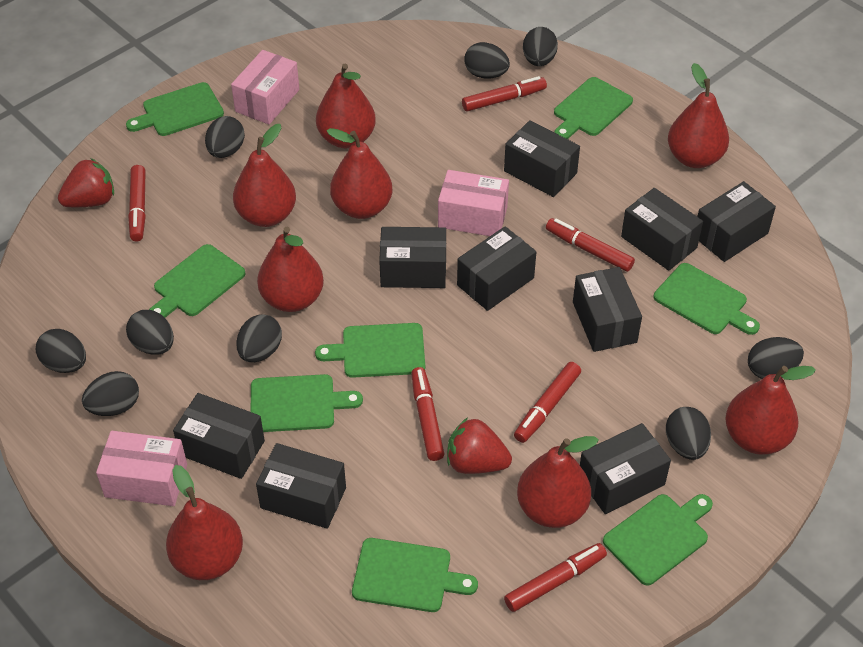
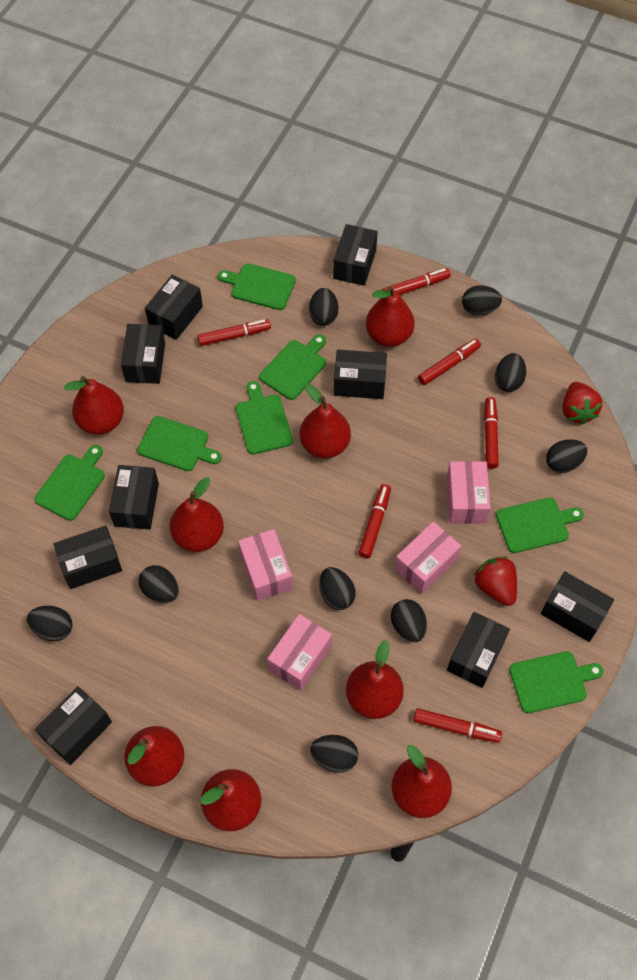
green cutting board: 8 -> 7
pink box: 3 -> 4

